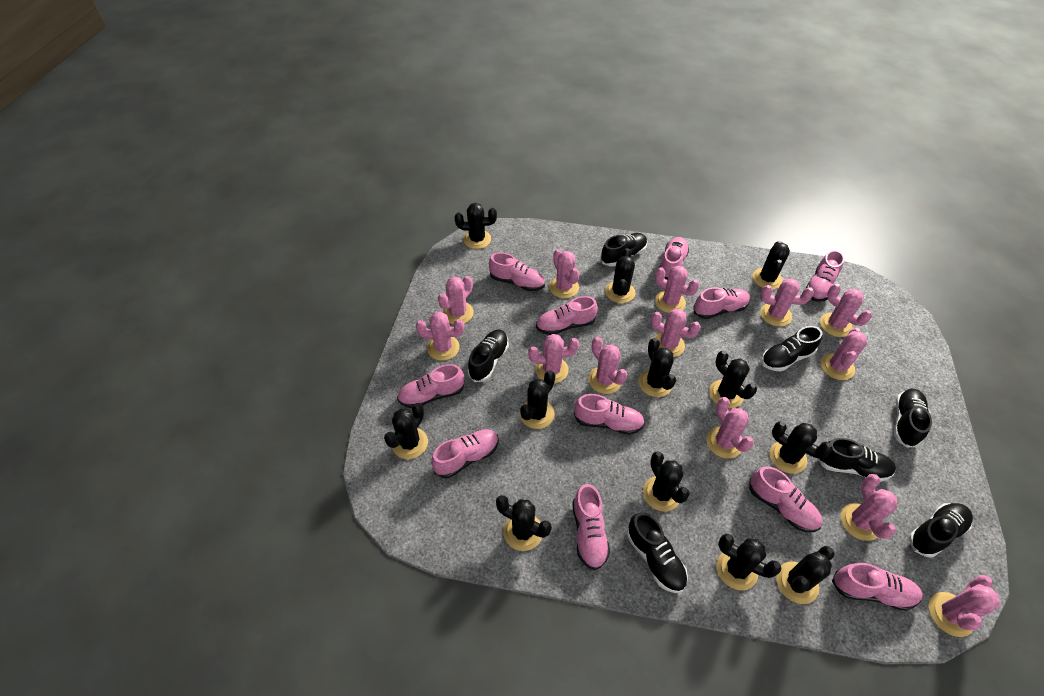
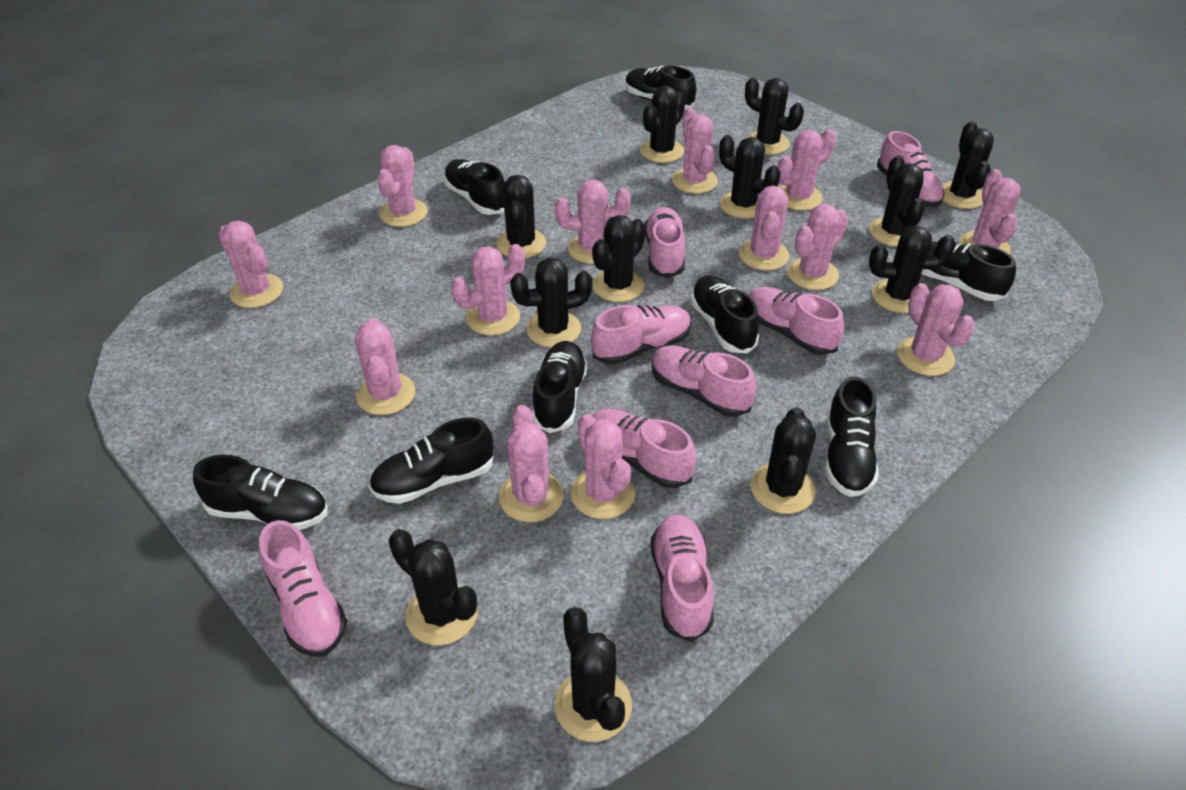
black shoe: 7 -> 8
pink shoe: 11 -> 8

